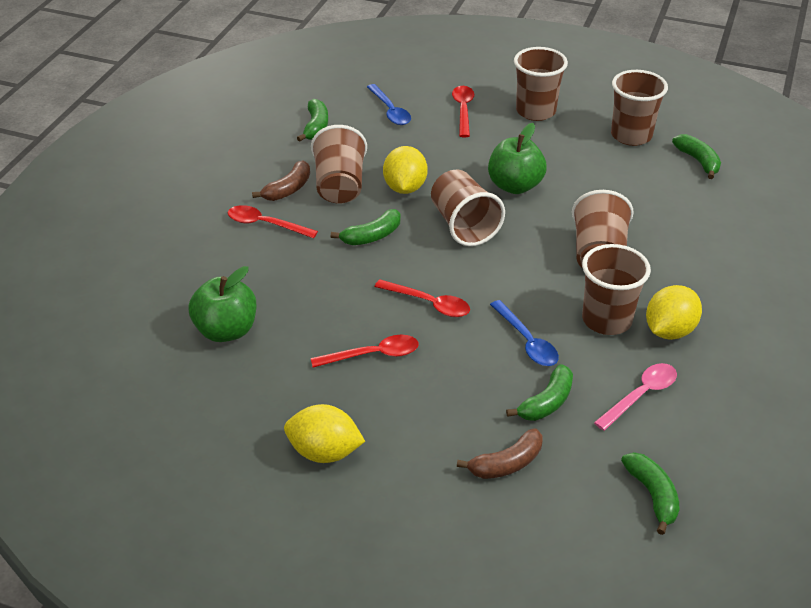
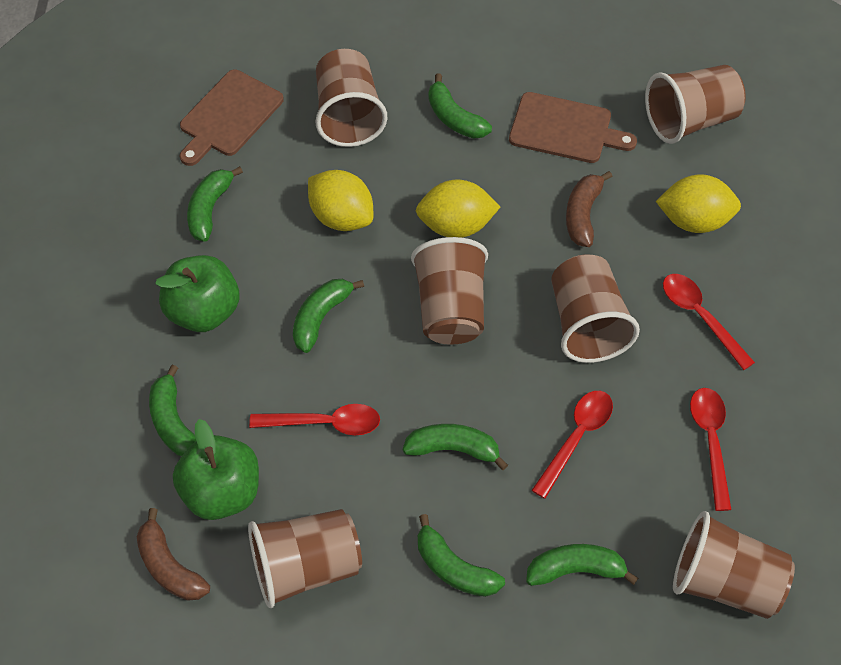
blue spoon: 2 -> 0
brown cutting board: 0 -> 2
green banana: 5 -> 7
pink spoon: 1 -> 0

